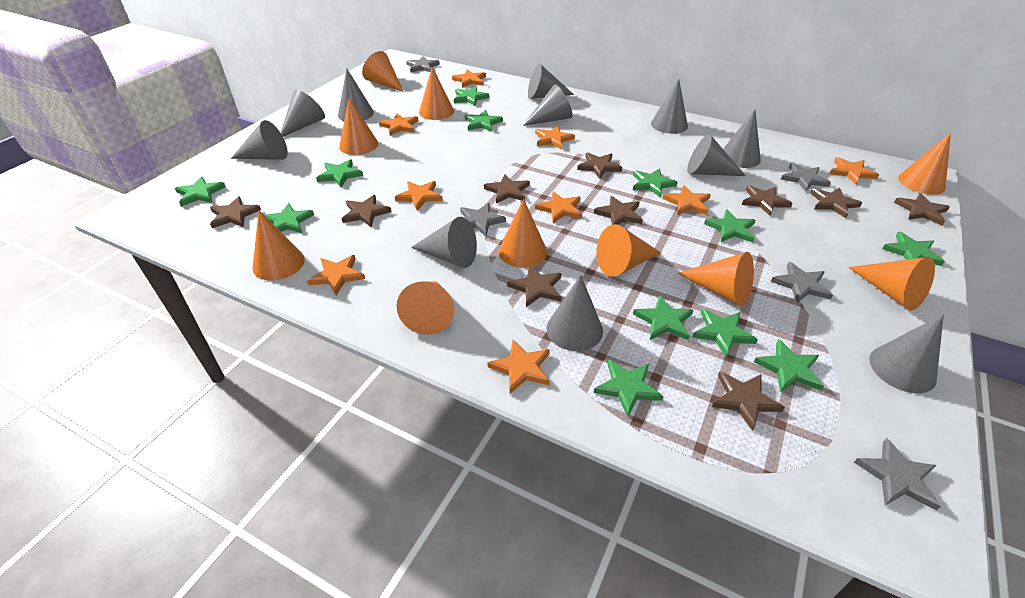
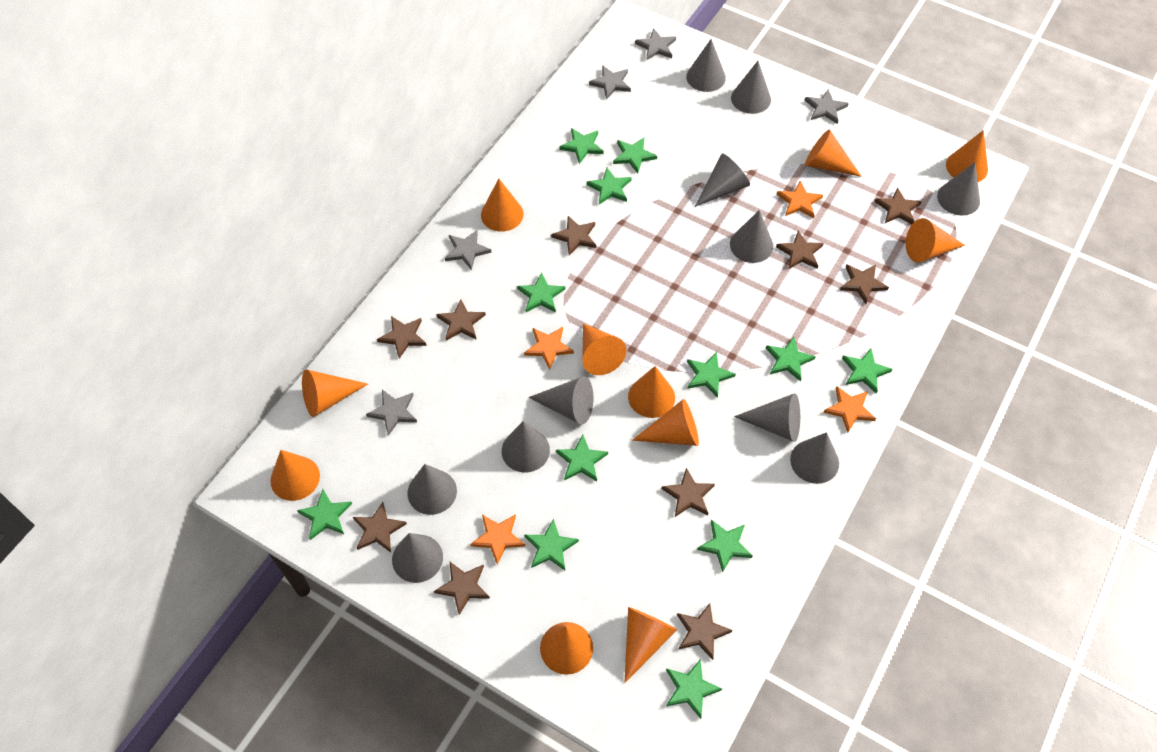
orange cone: 10 -> 11
orange star: 9 -> 4

